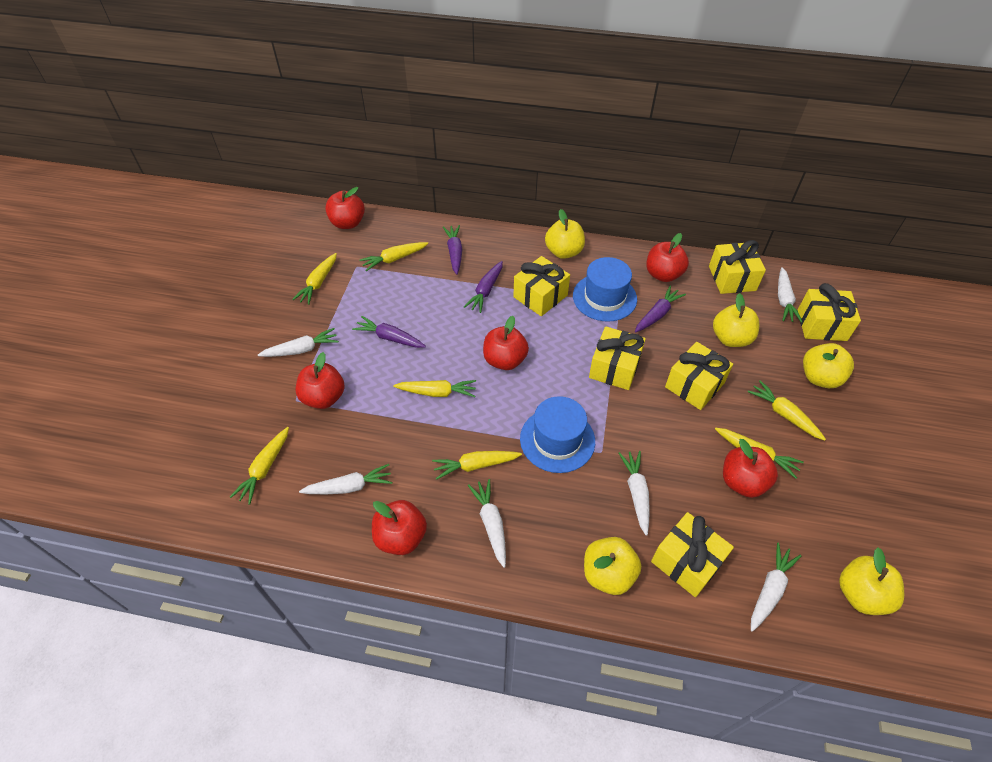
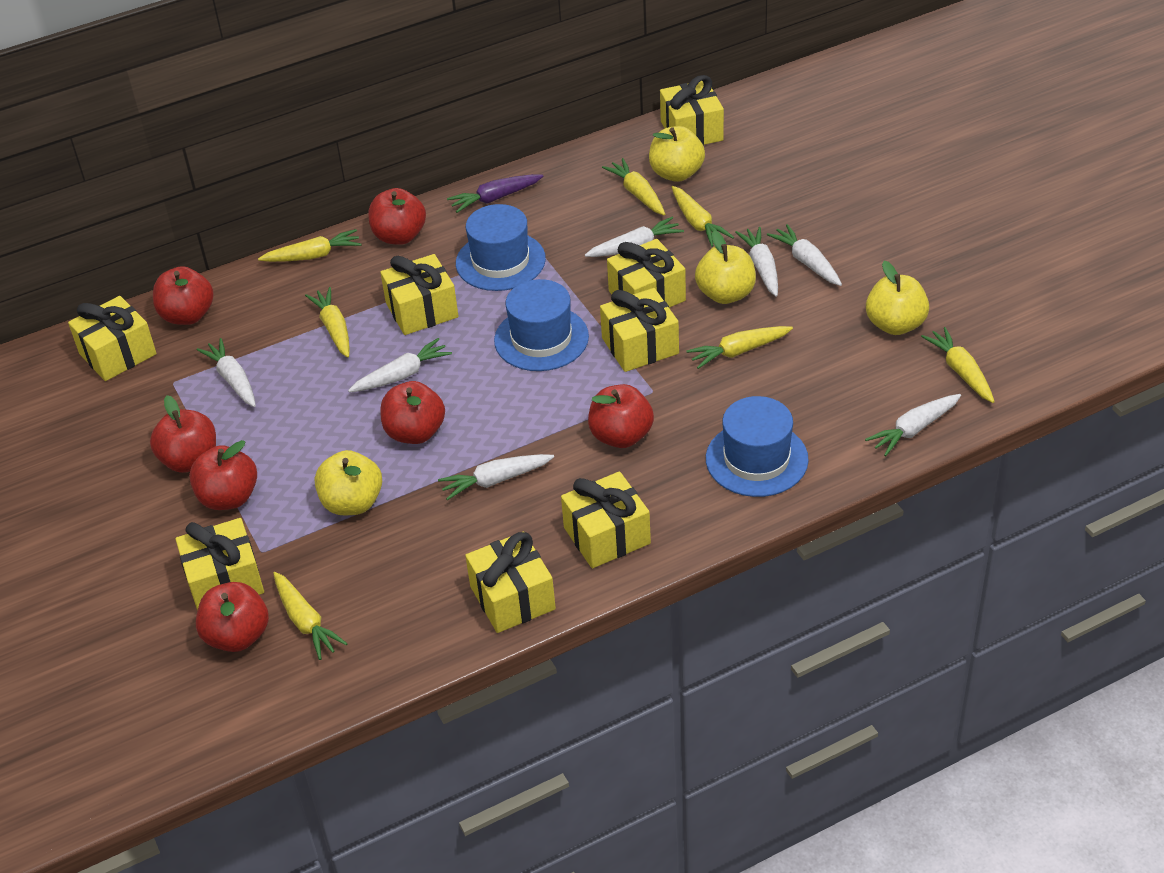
blue hat: 2 -> 3
purple carrot: 4 -> 1
red apple: 6 -> 7
white carrot: 6 -> 7
yellow apple: 5 -> 4
yellow gift: 6 -> 8

